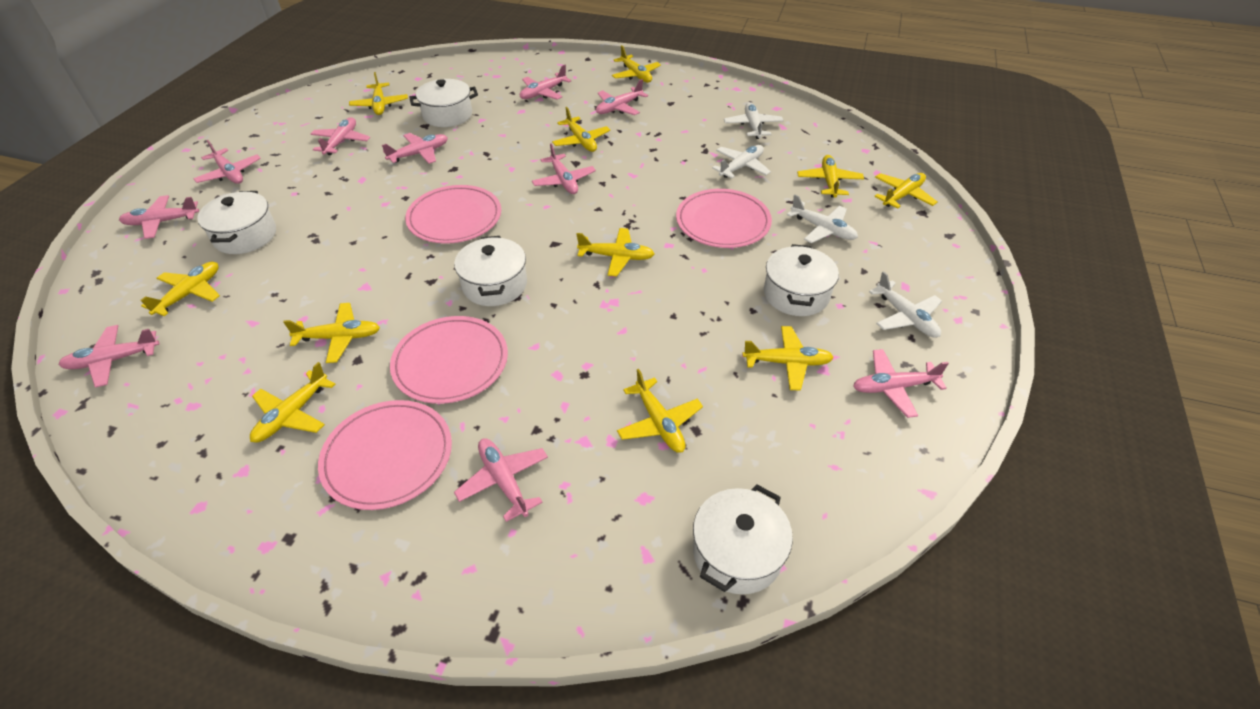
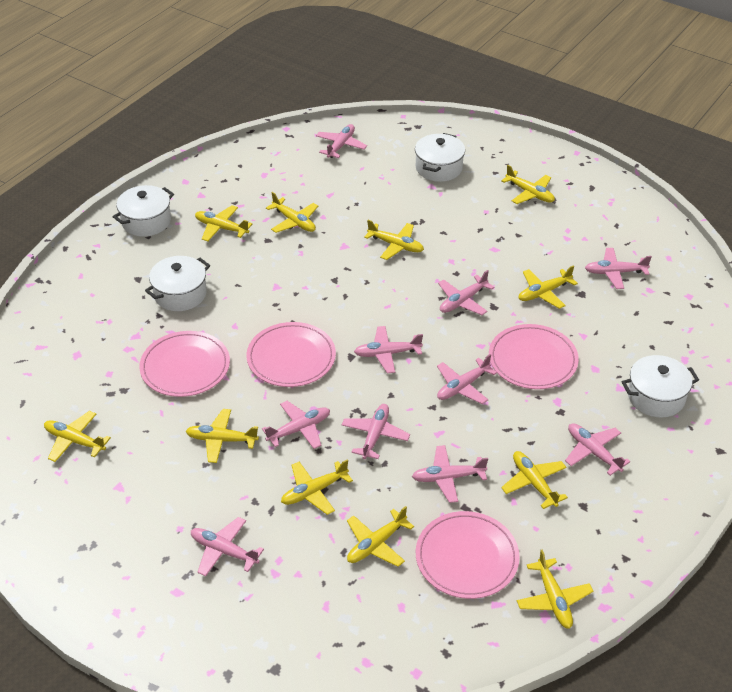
white plane: 4 -> 0
white pot: 5 -> 4

